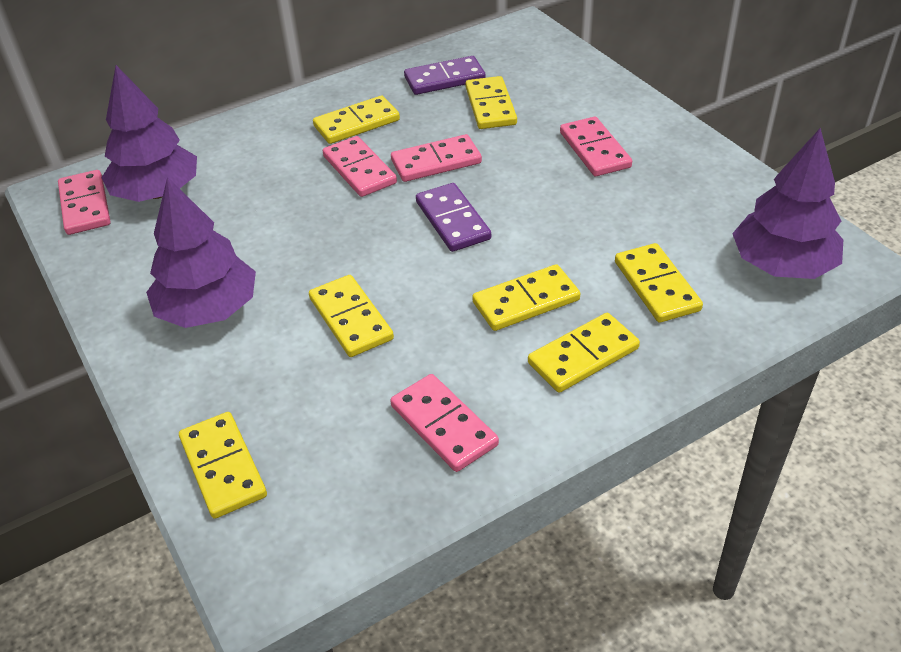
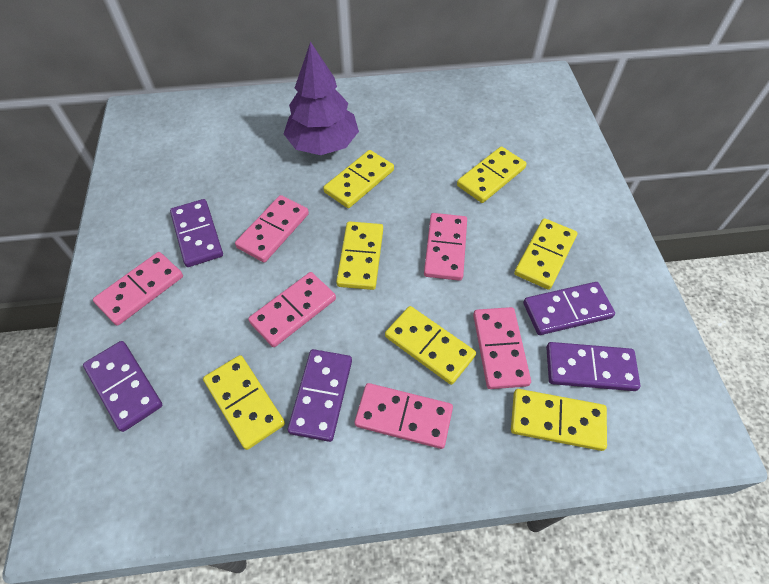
pink domino: 5 -> 6
purple domino: 2 -> 5
purple tree: 3 -> 1

